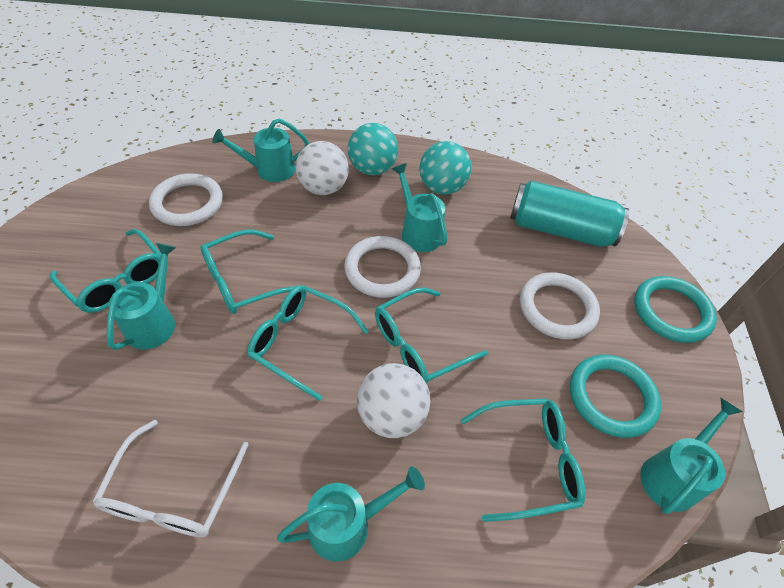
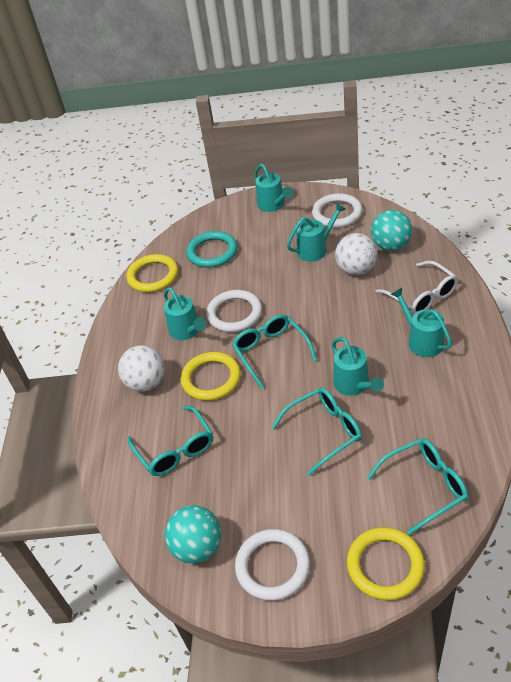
turquoise can: 1 -> 0
turquoise glasses: 5 -> 4
turquoise ring: 2 -> 1
yellow ring: 0 -> 3

